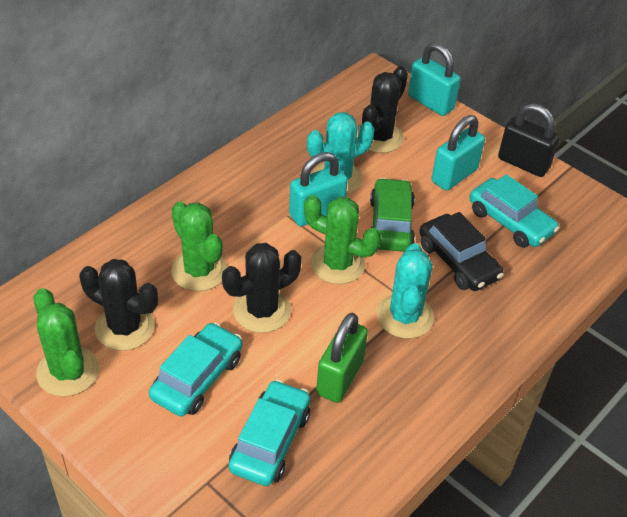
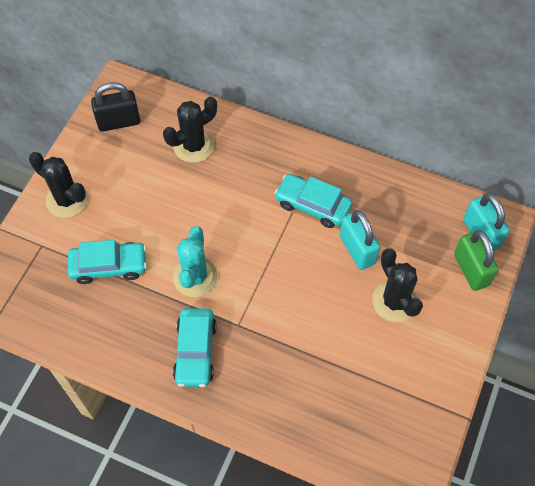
black car: 1 -> 0
green cactus: 3 -> 0
green car: 1 -> 0
turquoise cactus: 2 -> 1
turquoise padlock: 3 -> 2

